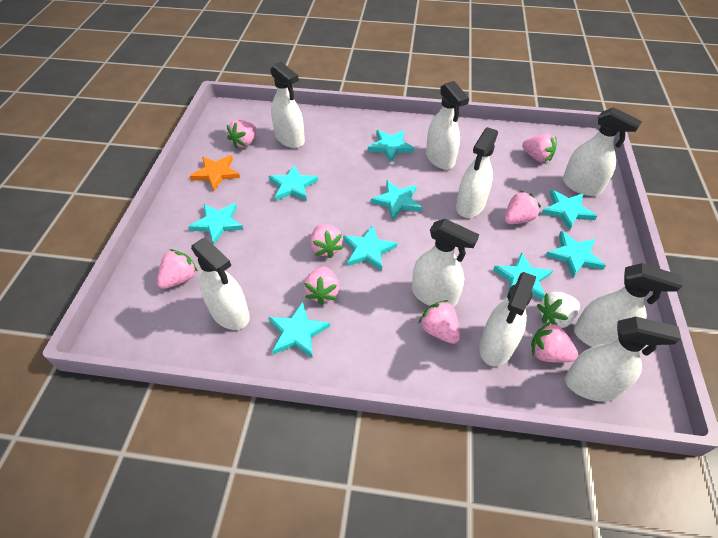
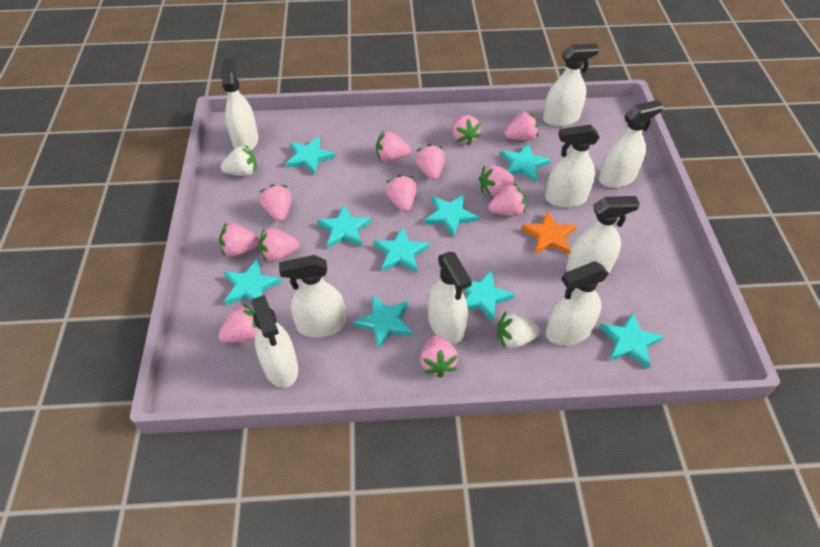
pink strawberry: 8 -> 12
white strawberry: 1 -> 2

